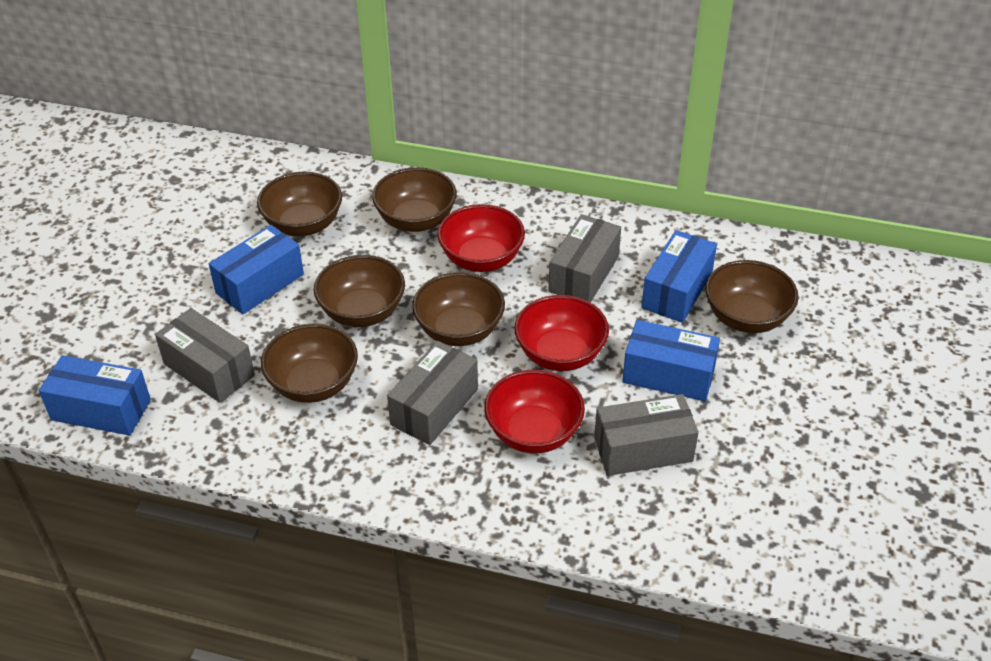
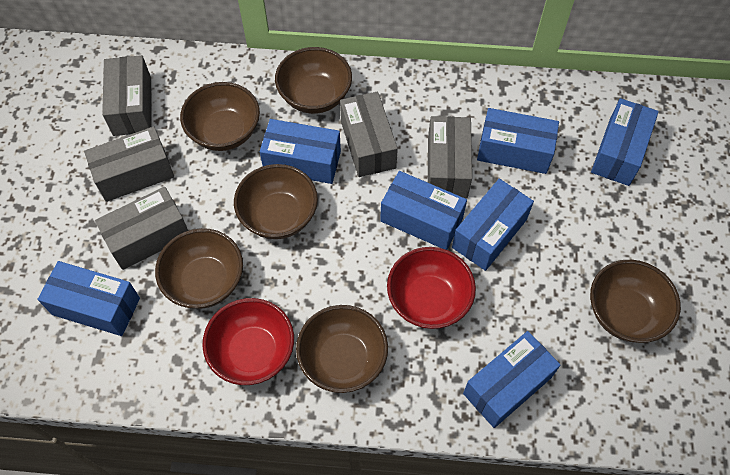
blue box: 4 -> 7
grey box: 4 -> 5
red bowl: 3 -> 2

